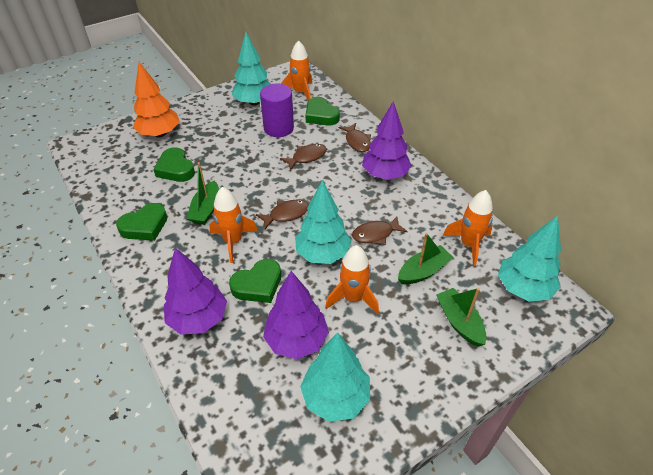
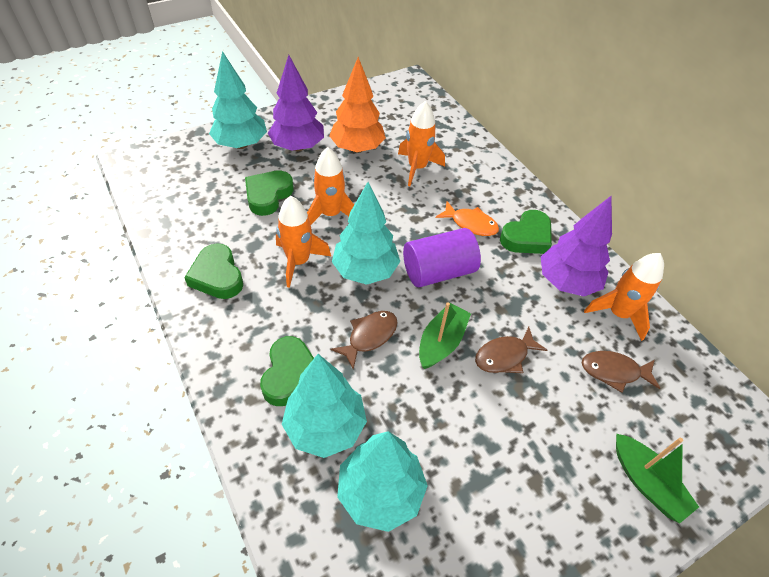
brown fish: 4 -> 3
green boat: 3 -> 2
orange fish: 0 -> 1
purple tree: 3 -> 2

